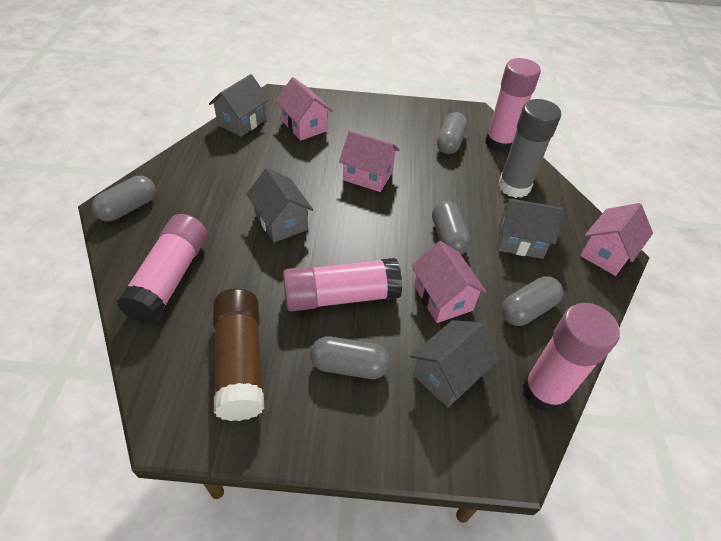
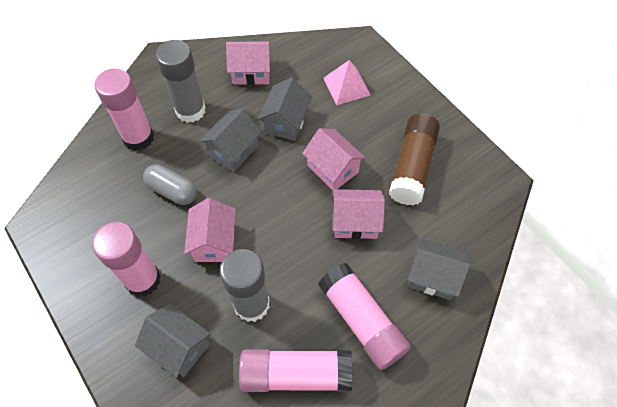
grey capsule: 5 -> 1
grey glue stick: 1 -> 2
pink pyramid: 0 -> 1

